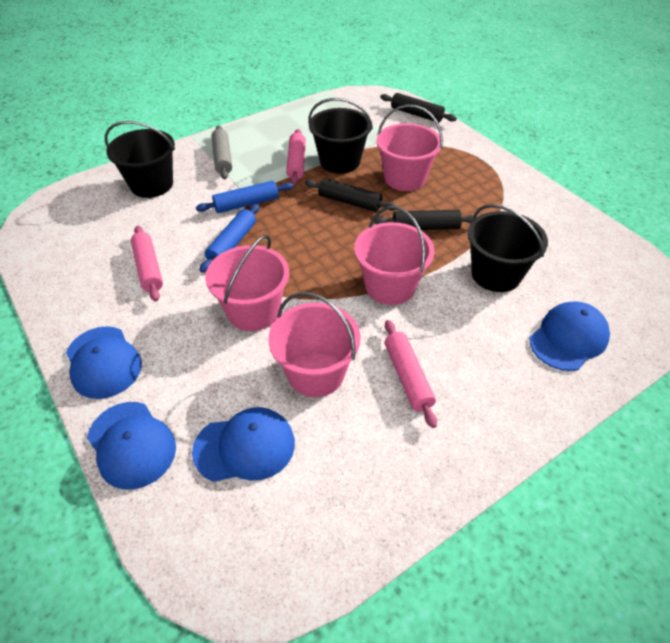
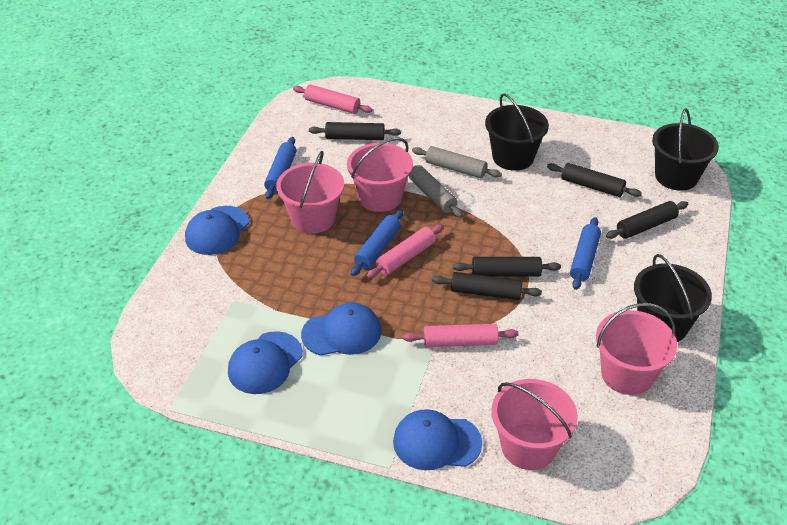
black rolling pin: 3 -> 5
blue rolling pin: 2 -> 3
grey rolling pin: 1 -> 2

